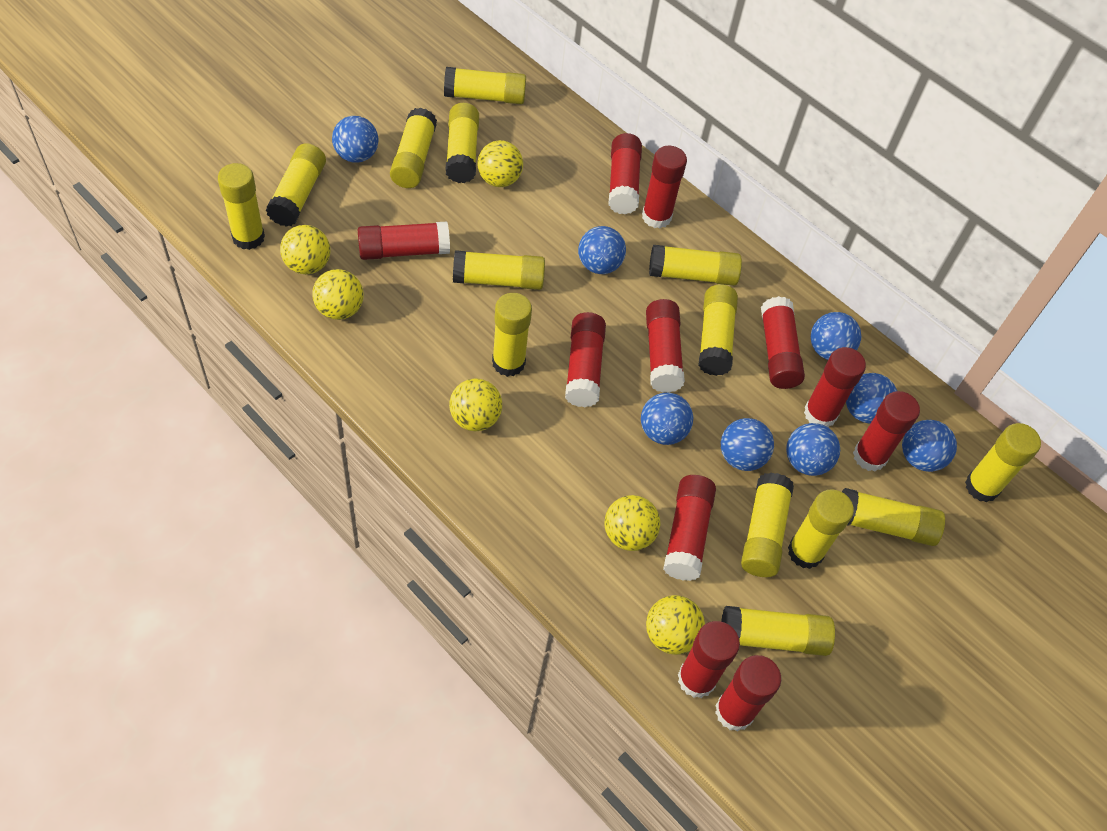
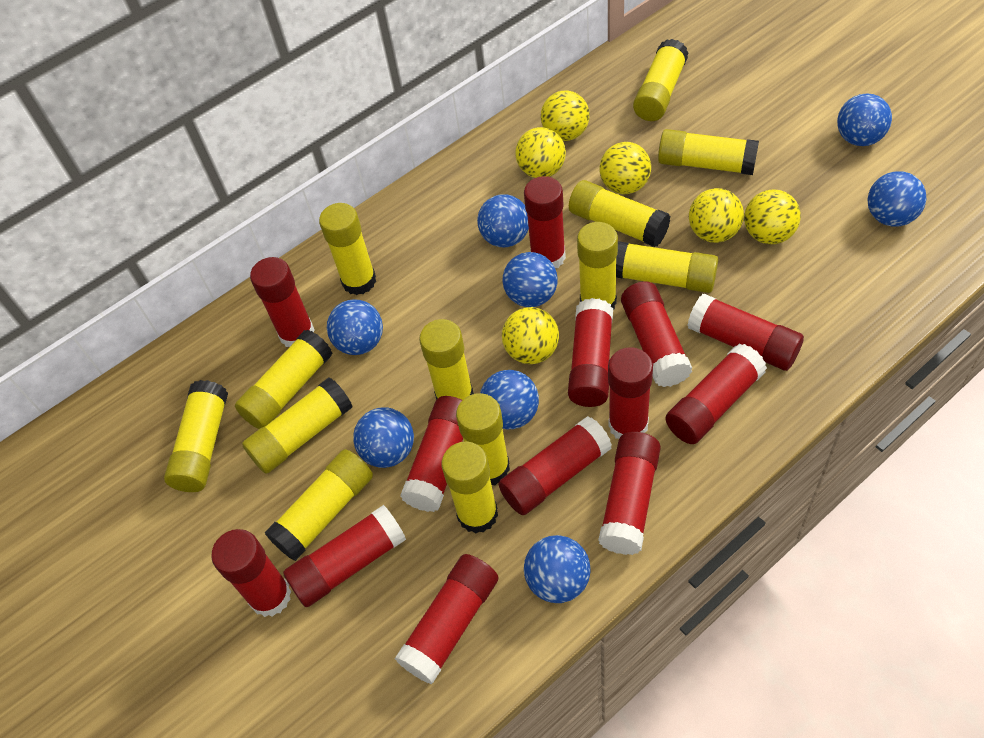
red glue stick: 11 -> 13
yellow glue stick: 14 -> 13

